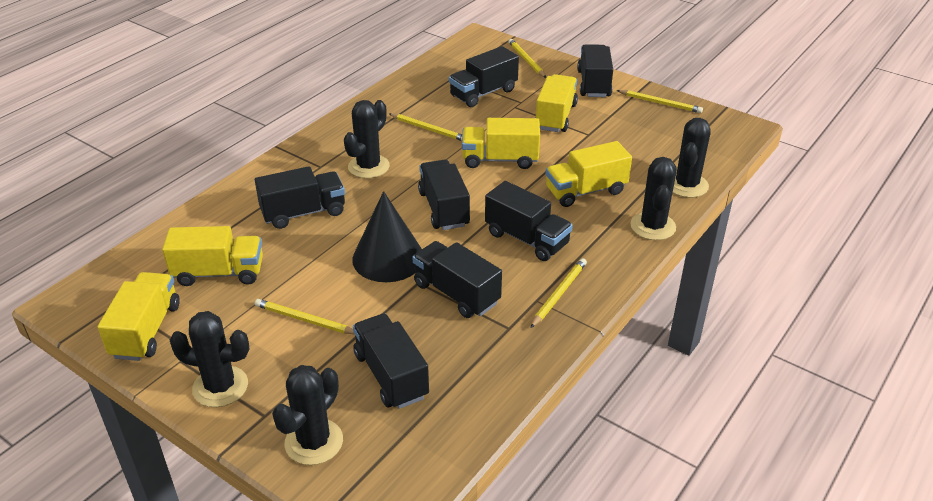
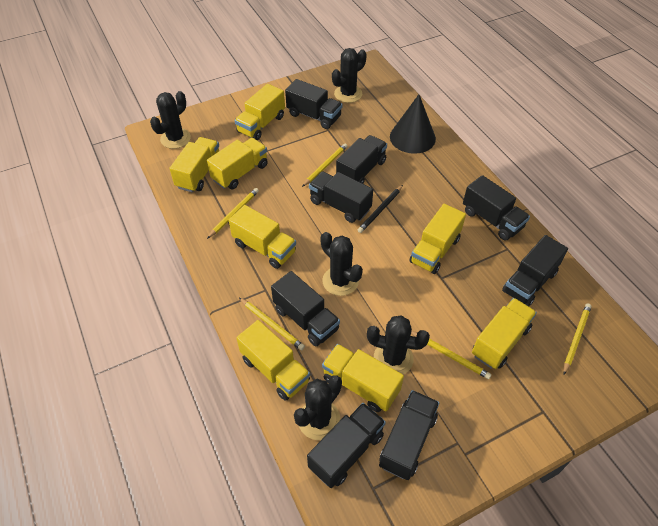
black pencil: 0 -> 1
black truck: 7 -> 8
yellow truck: 5 -> 8

